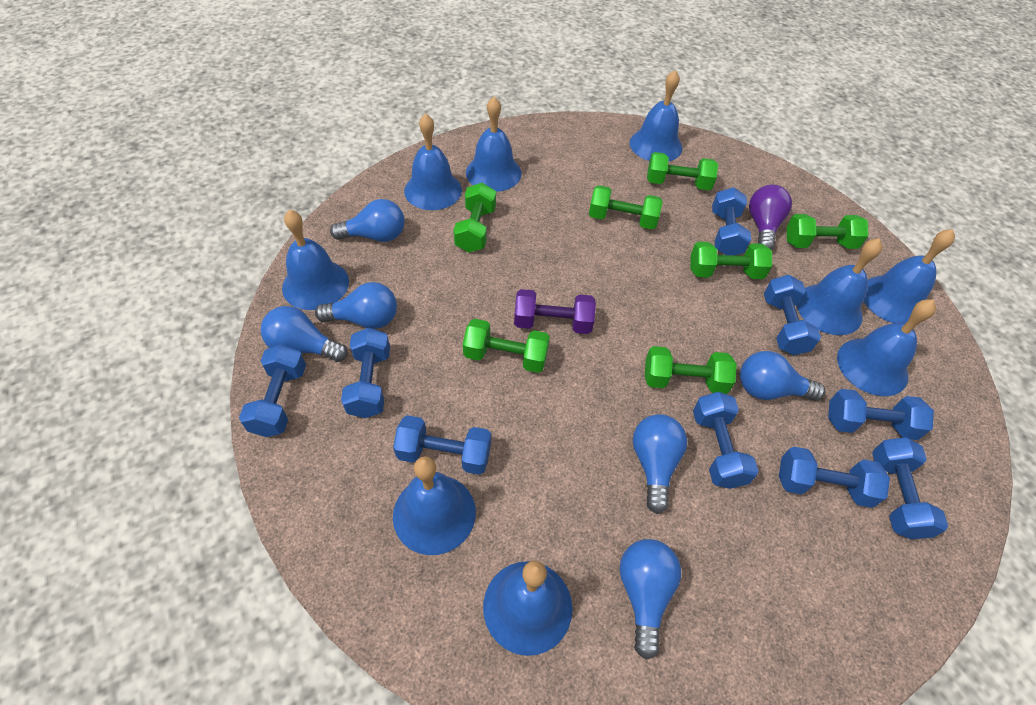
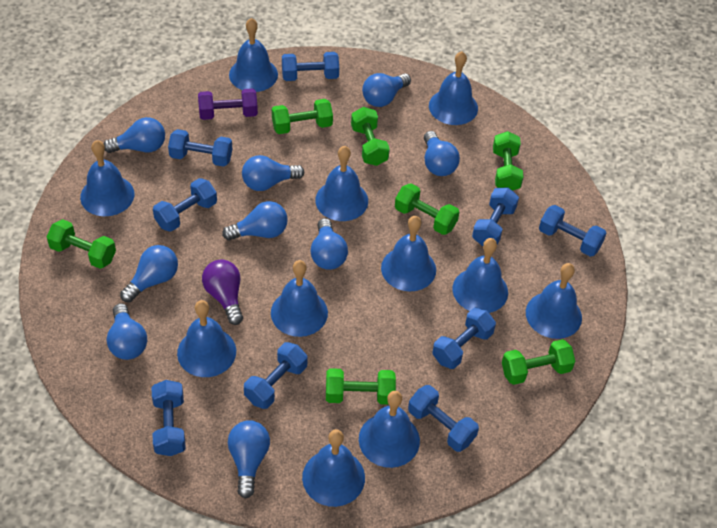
blue bell: 9 -> 11
blue light bulb: 6 -> 9

